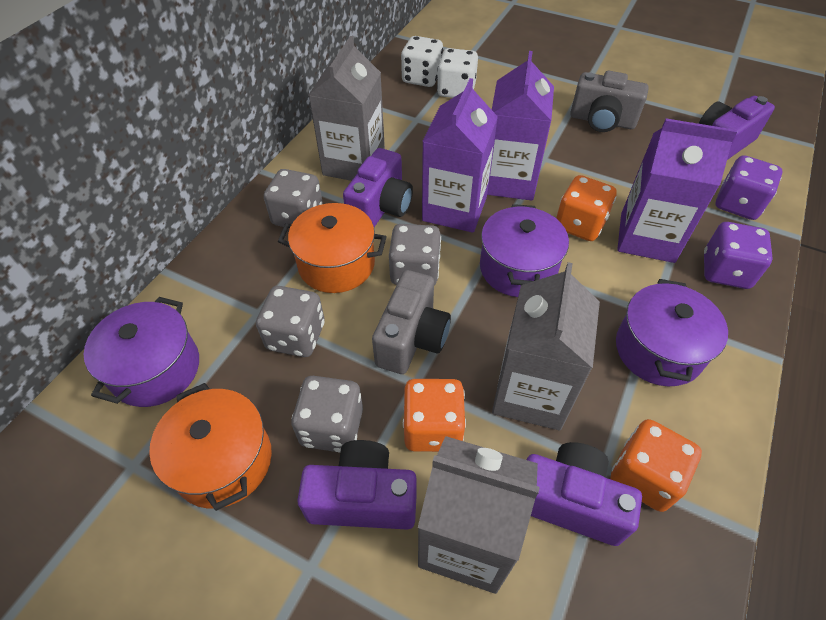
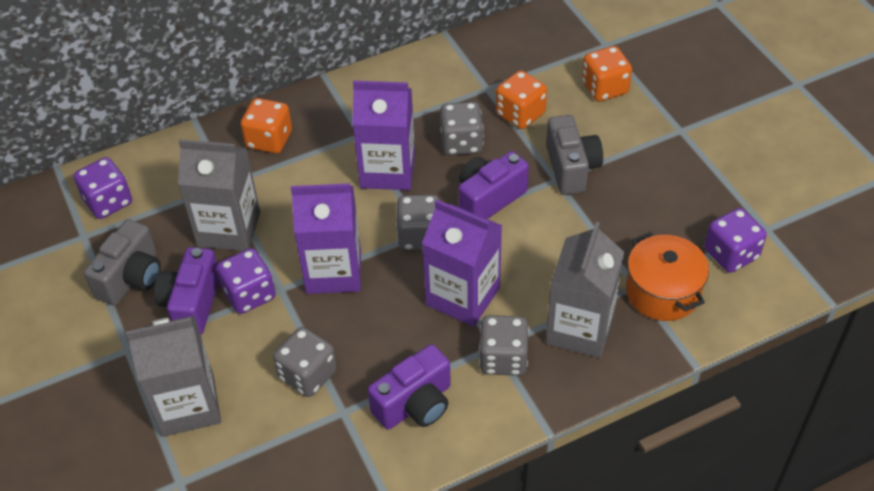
orange pot: 2 -> 1
purple camera: 4 -> 3
purple dice: 2 -> 3
purple pot: 3 -> 0
white dice: 2 -> 0

